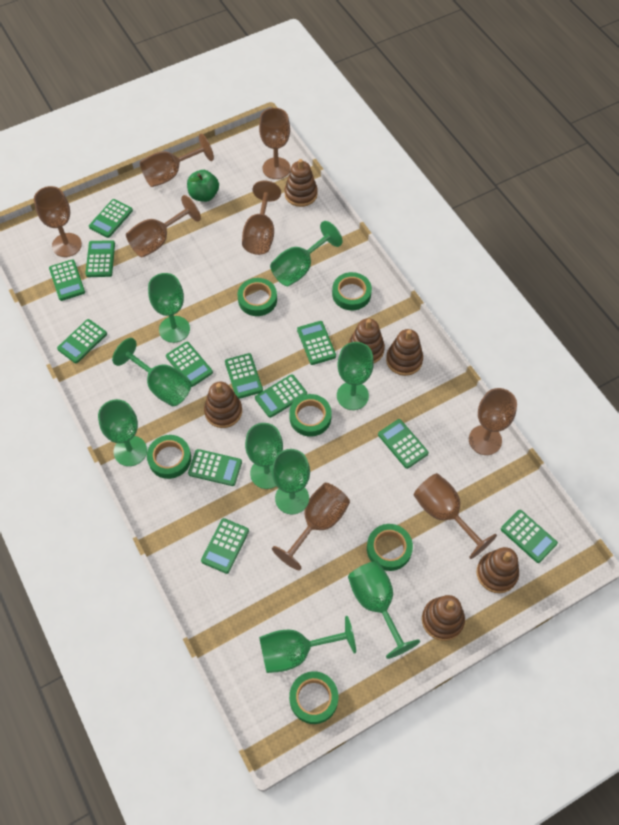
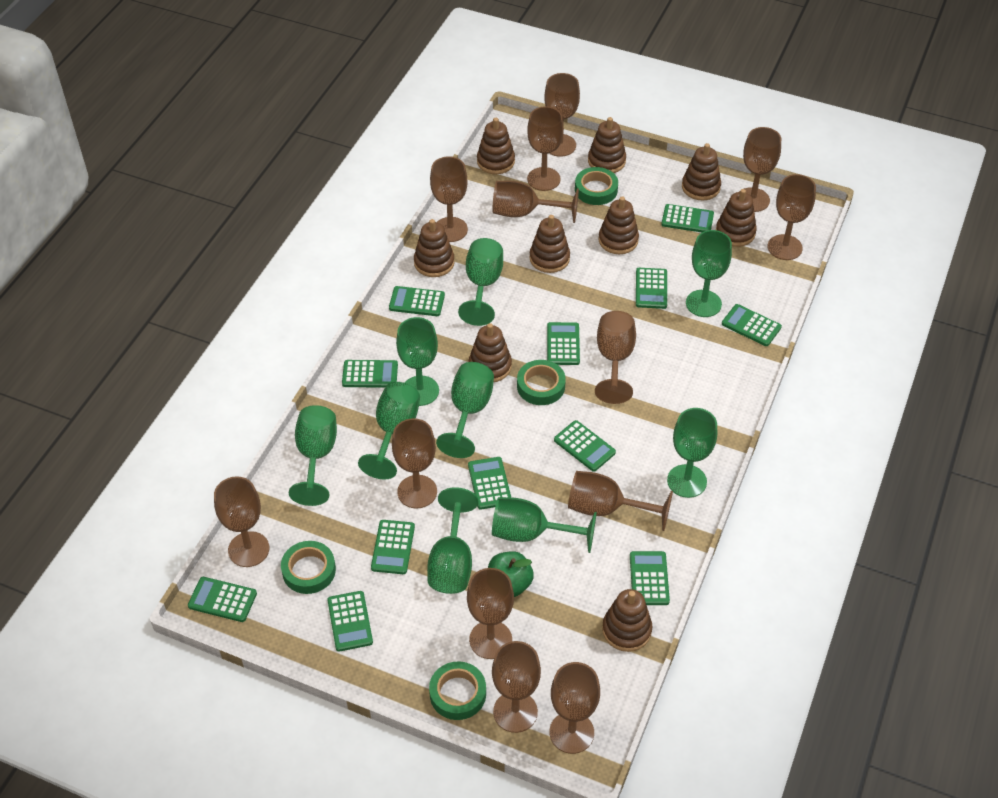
brown goblet: 8 -> 13
brown stacking toy: 6 -> 9
green tape: 6 -> 4

